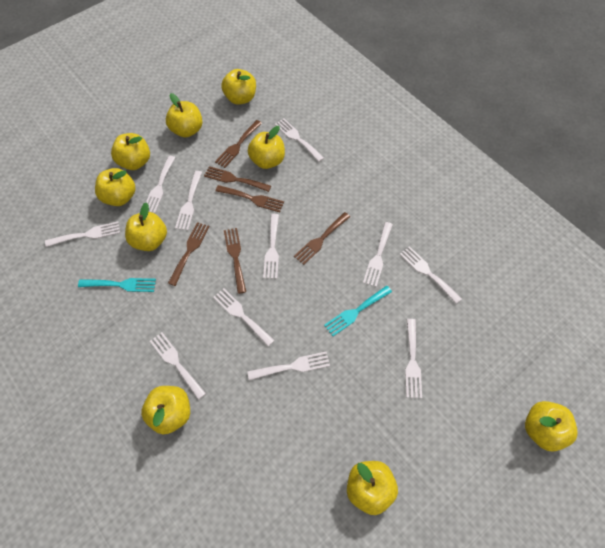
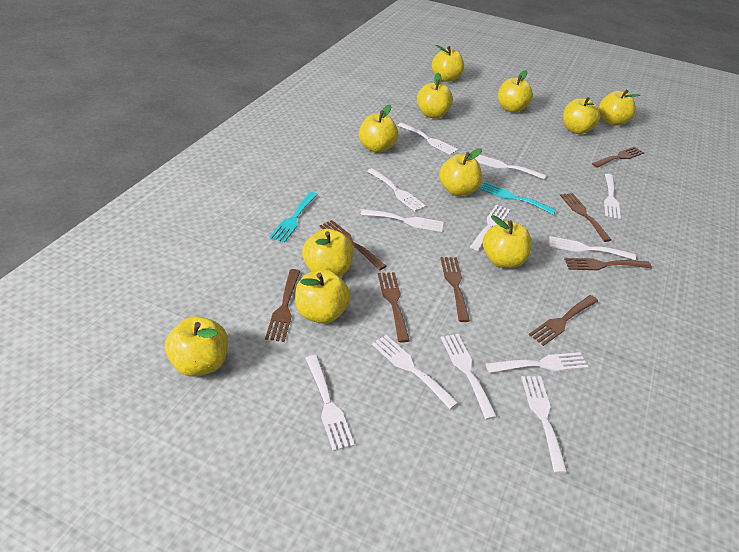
brown fork: 6 -> 8
white fork: 11 -> 12
yellow apple: 9 -> 11

